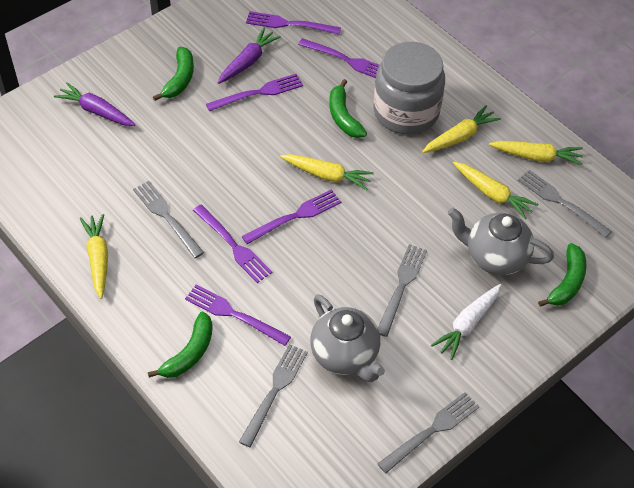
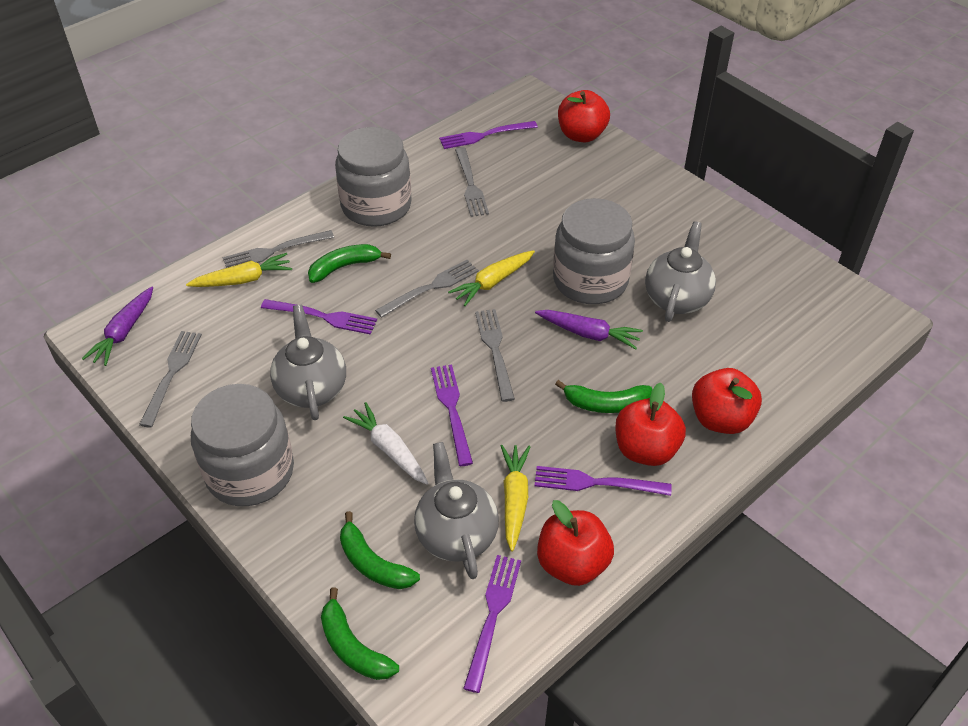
grey jar: 1 -> 3
grey teapot: 2 -> 3
purple fork: 6 -> 5
red apple: 0 -> 4
yellow carrot: 5 -> 3

